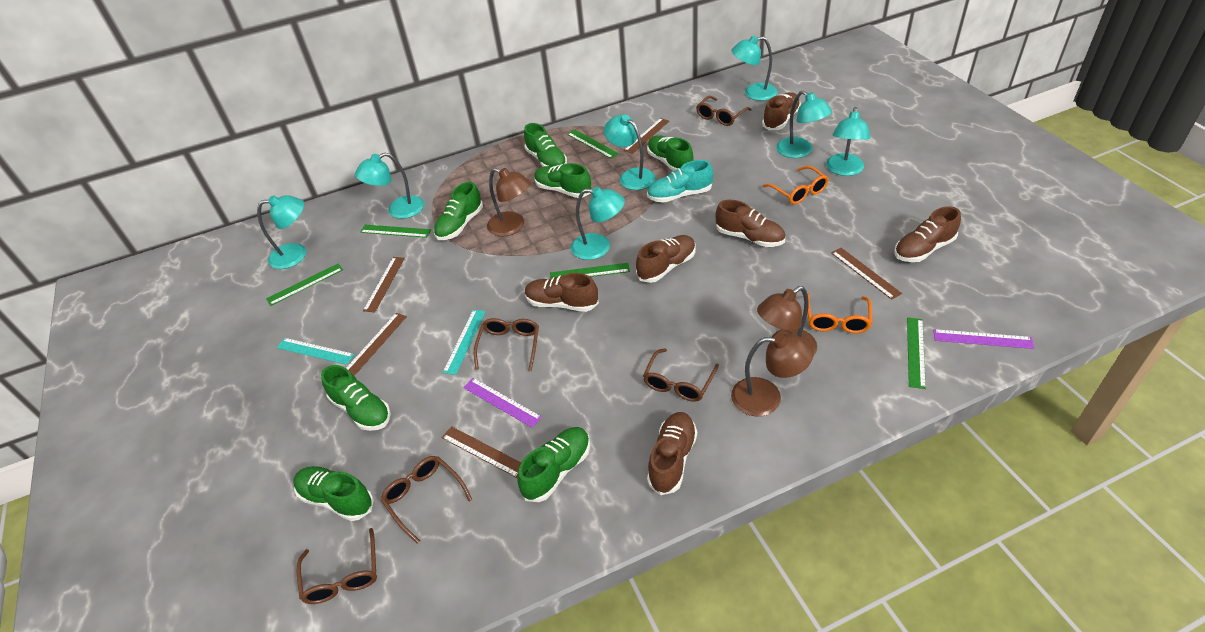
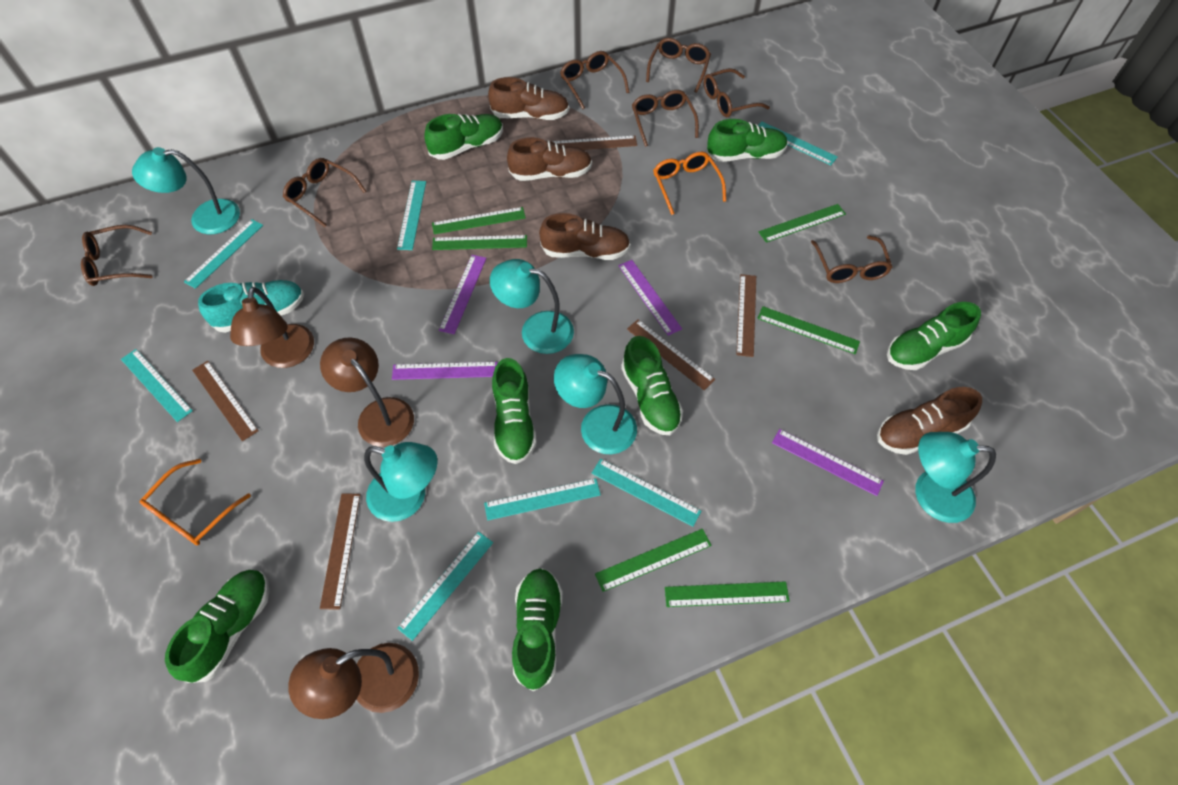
brown glasses: 5 -> 7
brown shoe: 6 -> 4
green ruler: 5 -> 6
purple ruler: 2 -> 4
turquoise lamp: 7 -> 5
turquoise ruler: 2 -> 7

